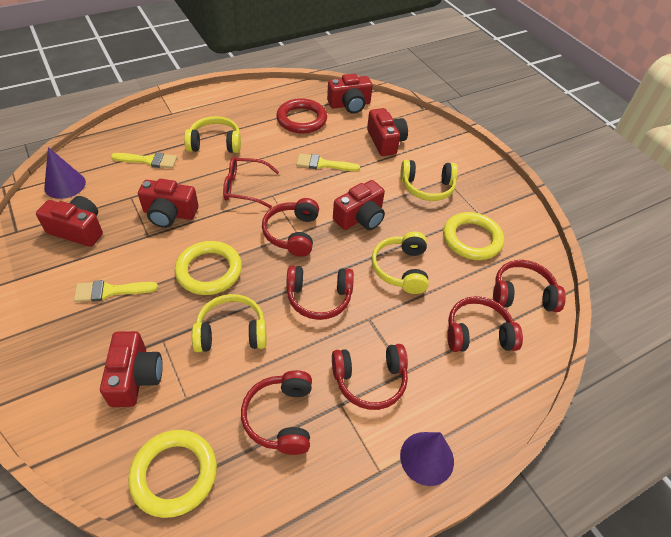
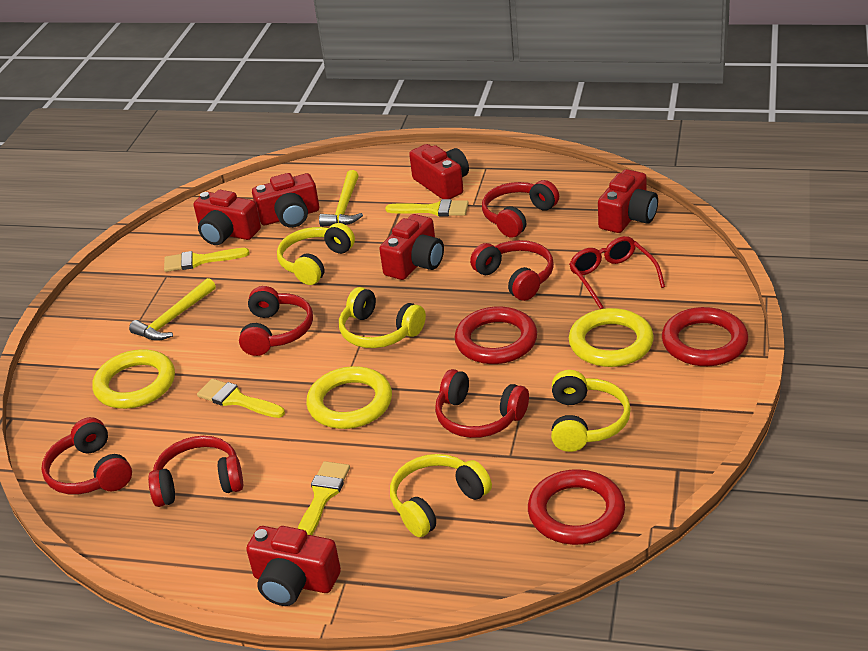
purple cone: 2 -> 0
red ring: 1 -> 3
yellow brush: 3 -> 4
yellow hammer: 0 -> 2

